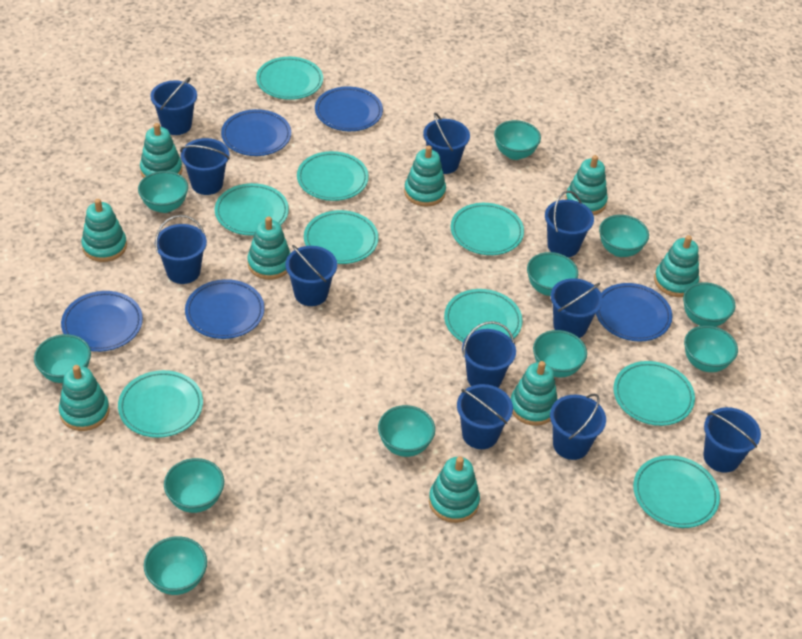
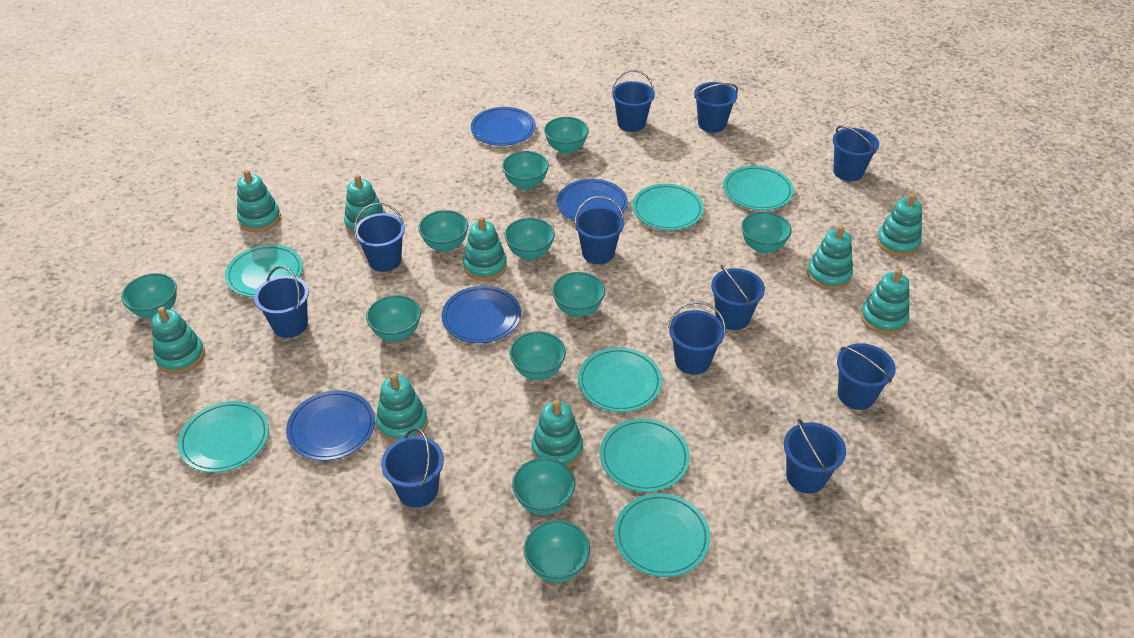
blue plate: 5 -> 4
turquoise plate: 9 -> 7

